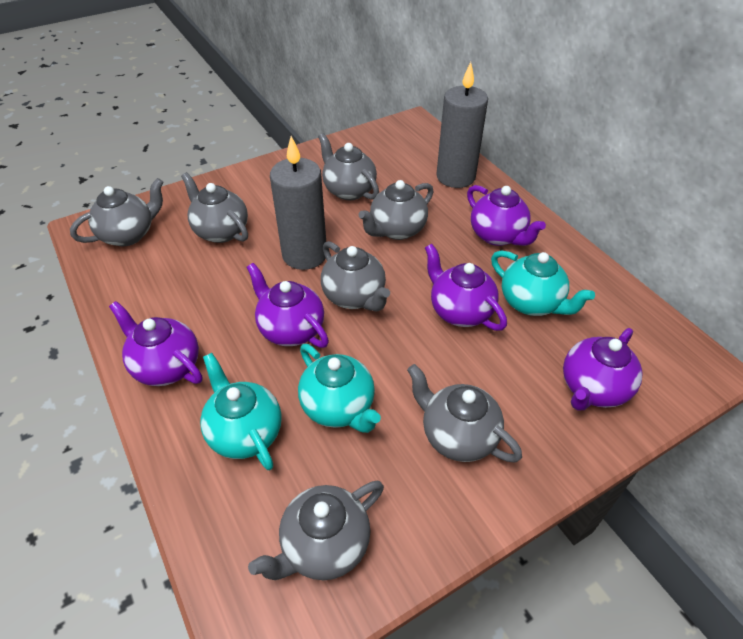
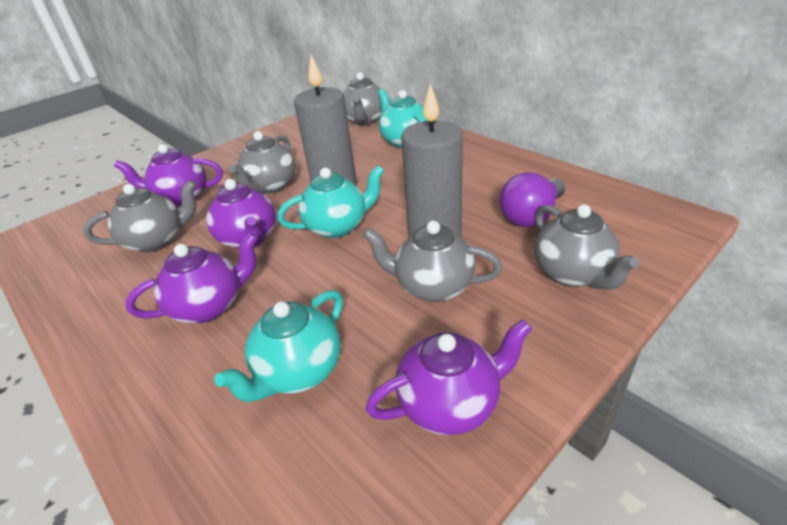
grey teapot: 7 -> 5
purple light bulb: 0 -> 1
purple teapot: 5 -> 4

